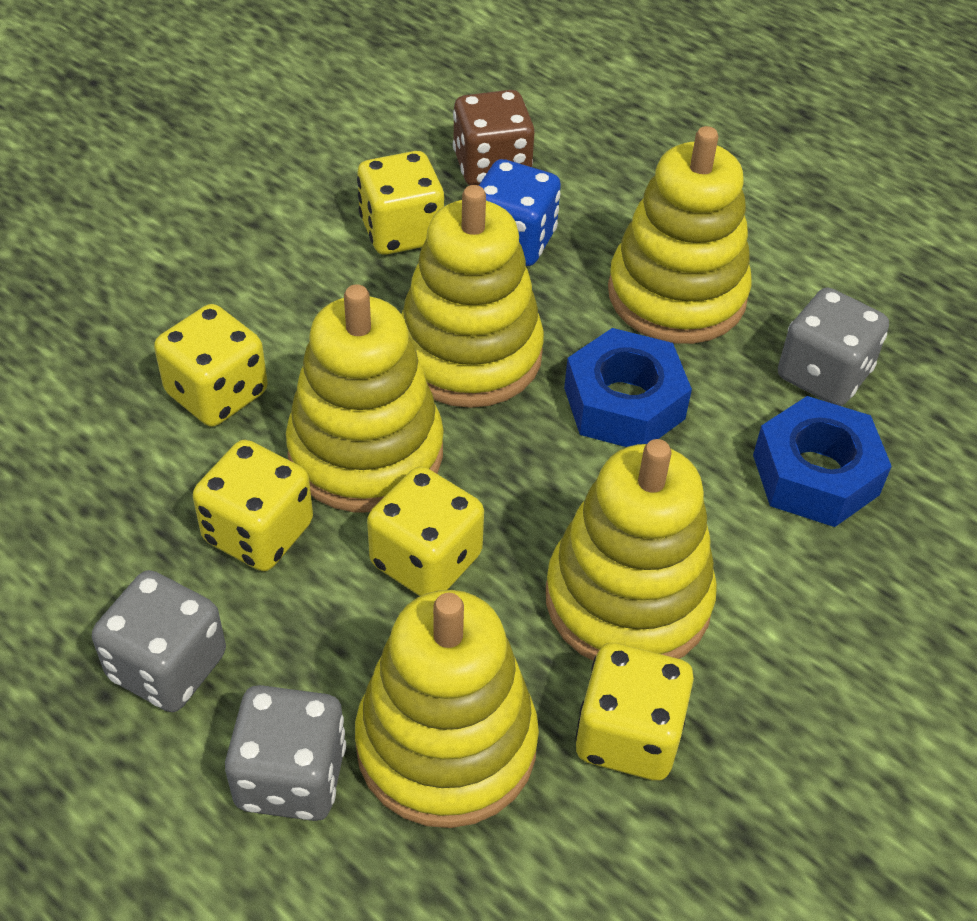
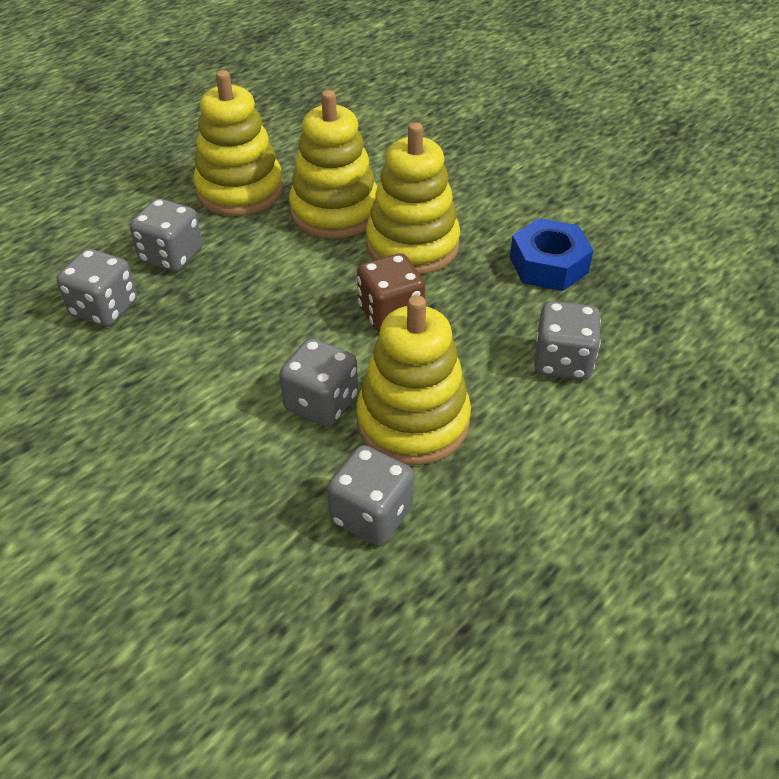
blue dice: 1 -> 0
blue nut: 2 -> 1
grey dice: 3 -> 5
yellow dice: 5 -> 0
yellow stacking toy: 5 -> 4

